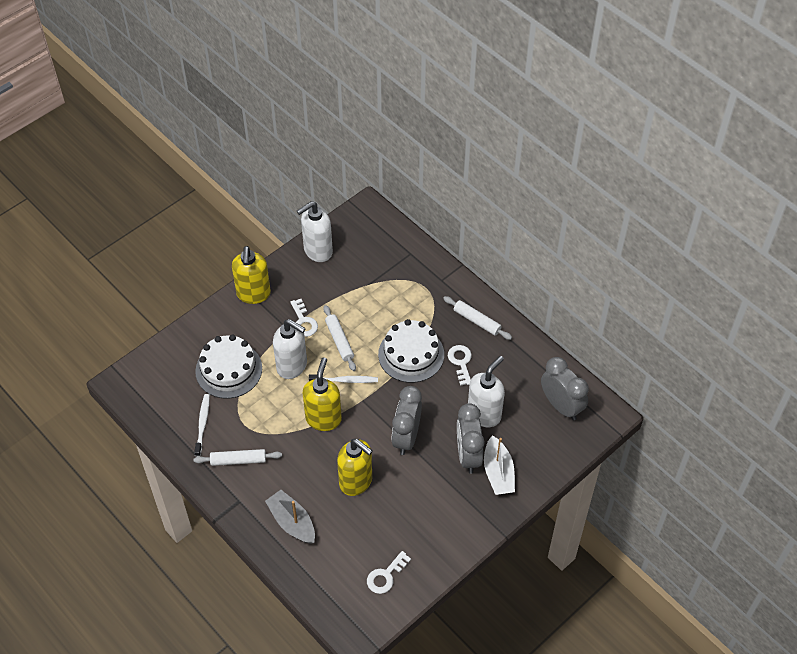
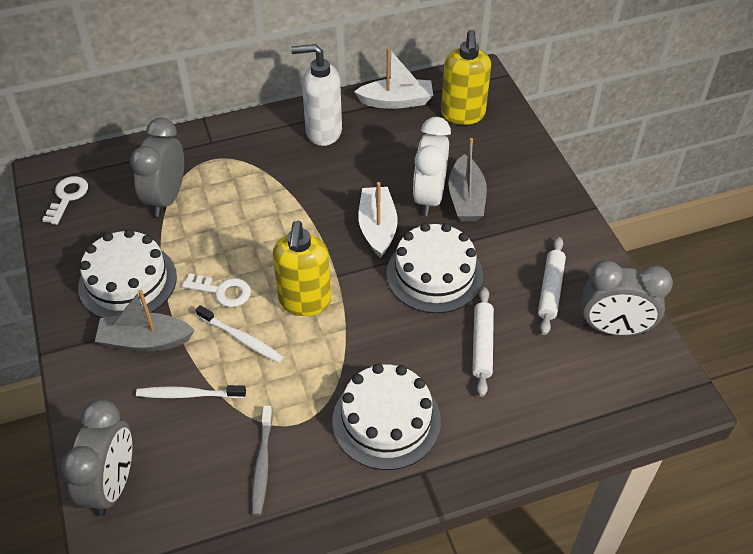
grey boat: 1 -> 2
grey toothbrush: 0 -> 1
white boat: 1 -> 2
white cake: 2 -> 3
white clock: 0 -> 1
white key: 3 -> 2
white rolling pin: 3 -> 2
white soap dispenser: 3 -> 1
yellow soap dispenser: 3 -> 2

